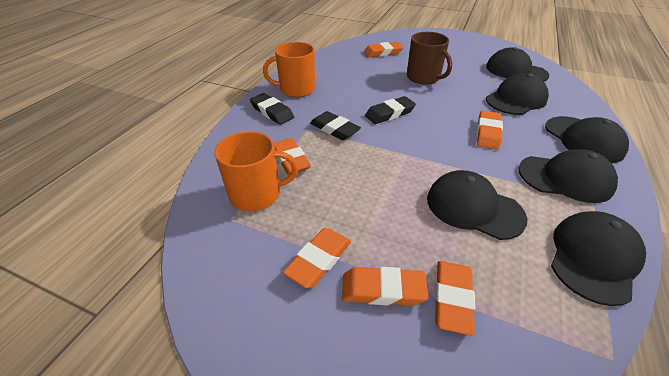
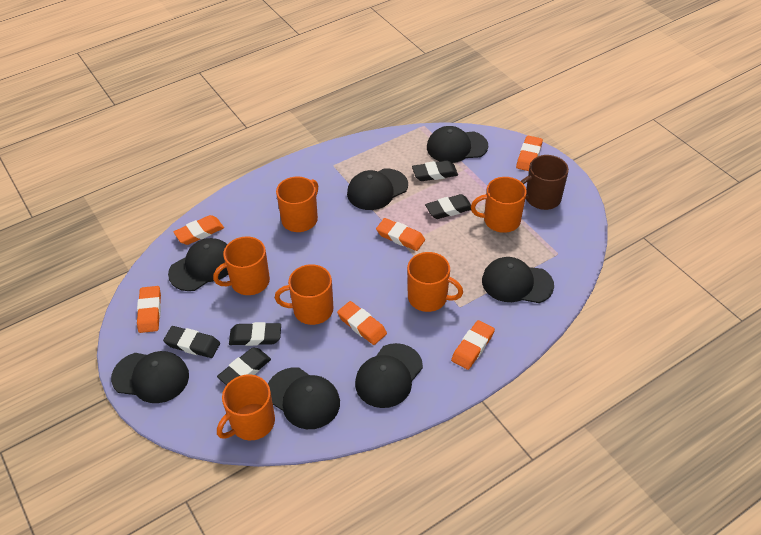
black cap: 6 -> 7
black eraser: 3 -> 5
orange mug: 2 -> 6

